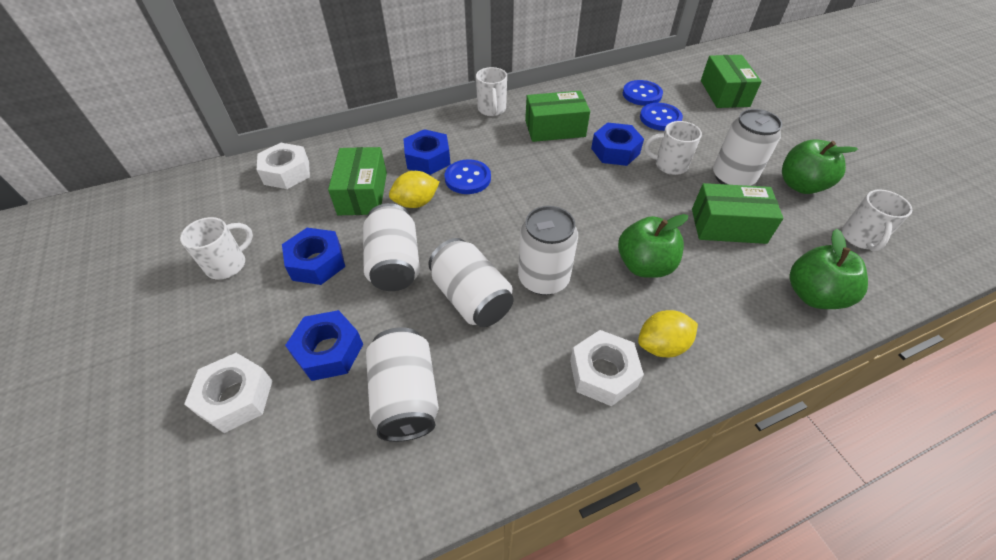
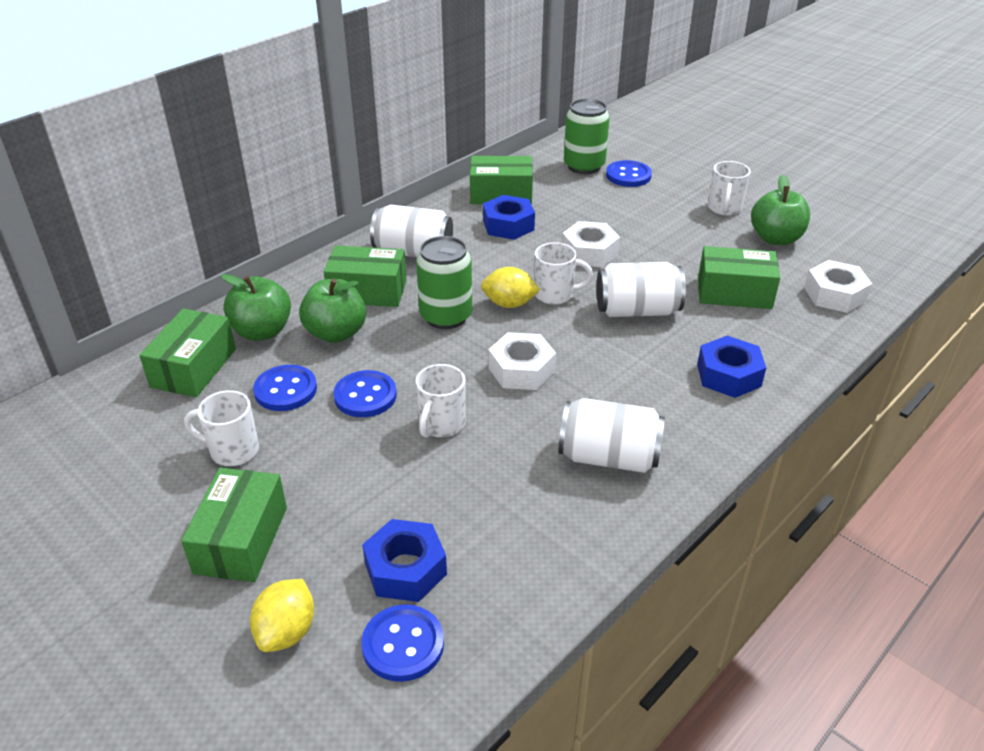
blue button: 3 -> 4
blue nut: 4 -> 3
green box: 4 -> 5
green can: 0 -> 2
white can: 5 -> 3

